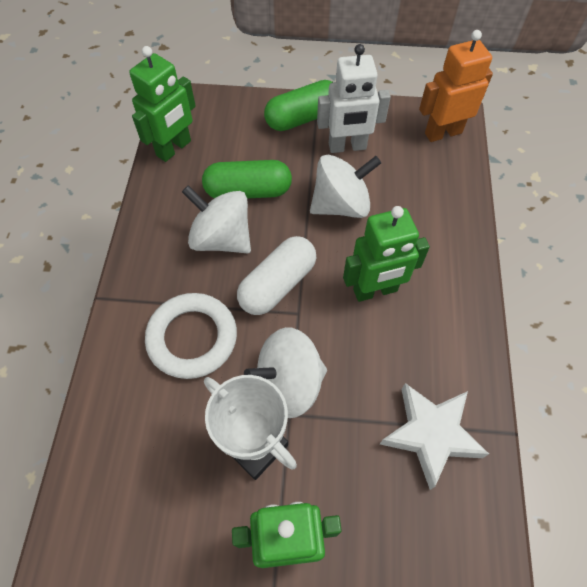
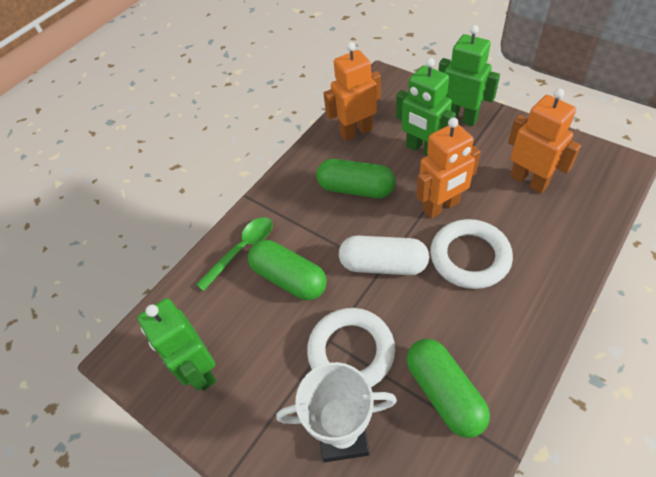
green capsule: 2 -> 3
green spoon: 0 -> 1
orange robot: 1 -> 3
white ring: 1 -> 2
white robot: 1 -> 0
white spinning top: 3 -> 0
white star: 1 -> 0

